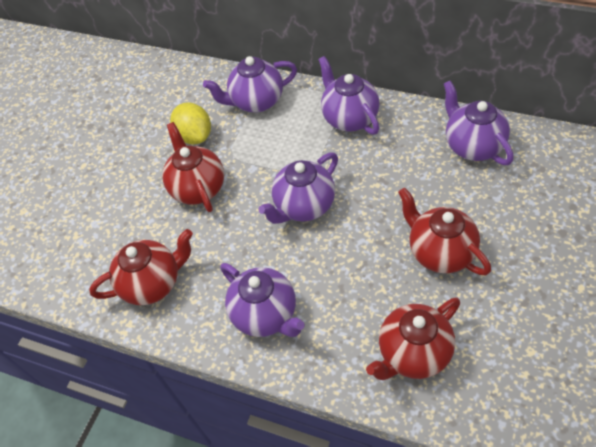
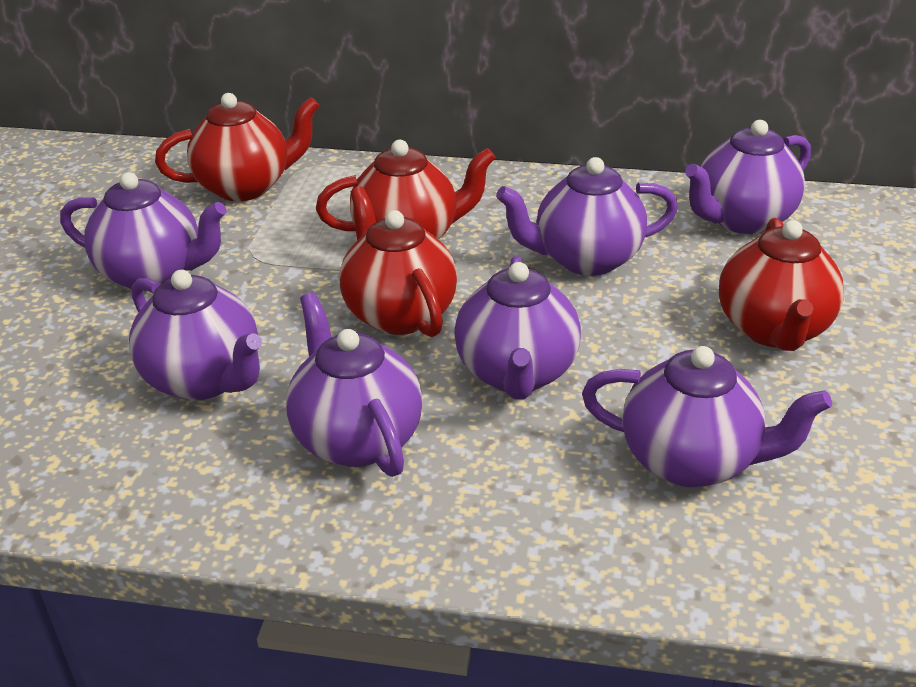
purple teapot: 5 -> 7
yellow lemon: 1 -> 0

